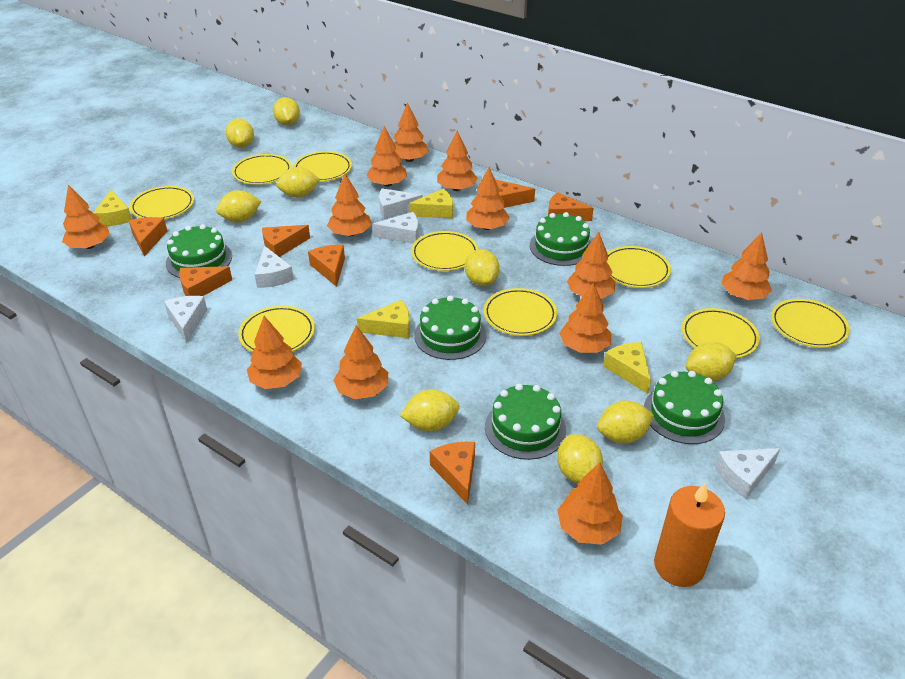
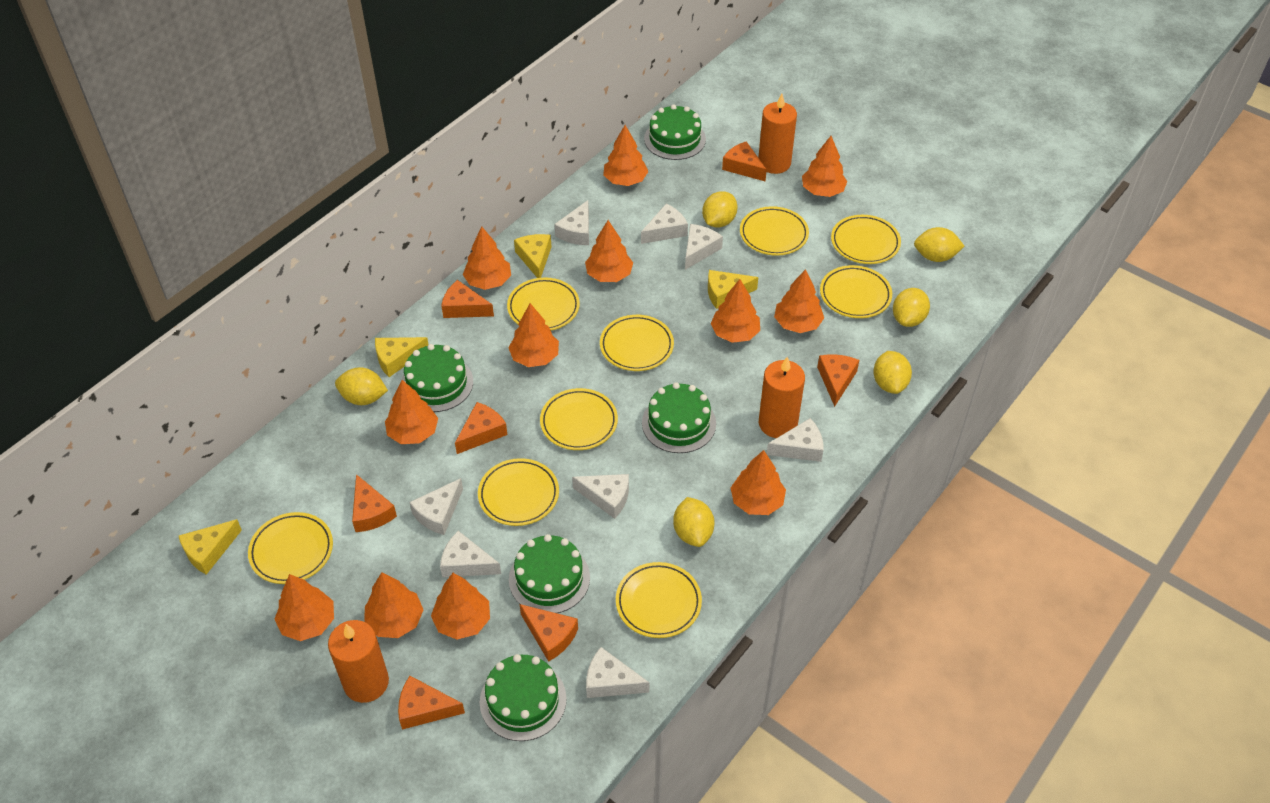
orange candle: 1 -> 3
white cheese: 5 -> 8
yellow lemon: 9 -> 6

